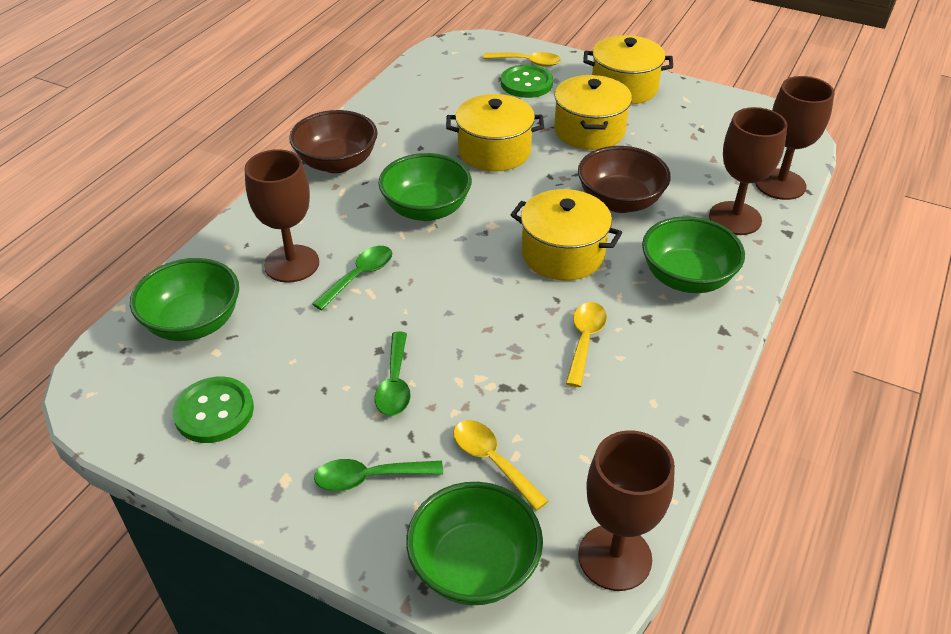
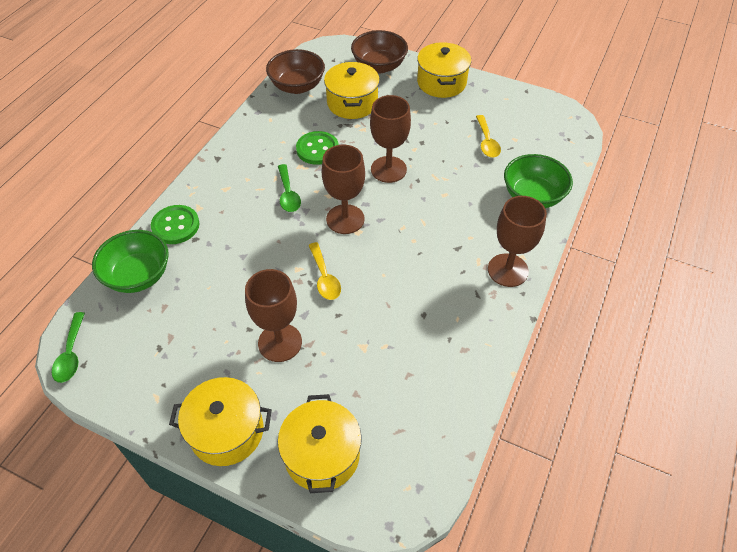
green bowl: 4 -> 2
green spoon: 3 -> 2
yellow spoon: 3 -> 2

